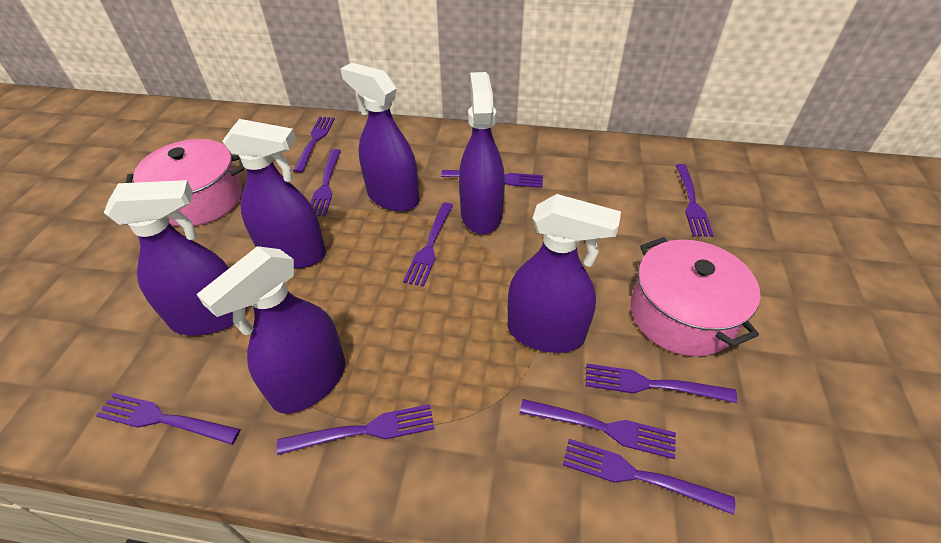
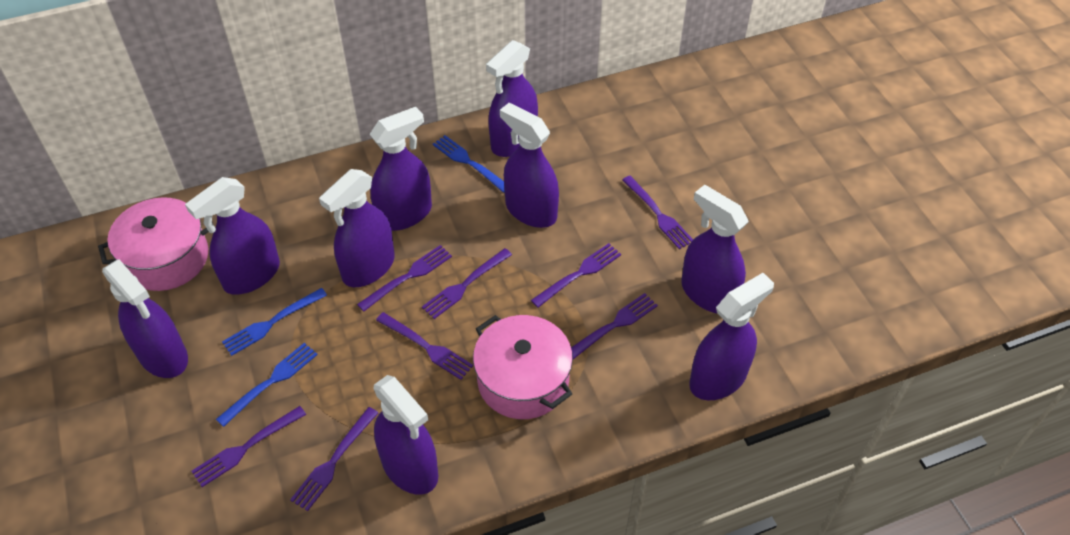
blue fork: 0 -> 3
purple fork: 10 -> 8
purple spray bottle: 6 -> 9

